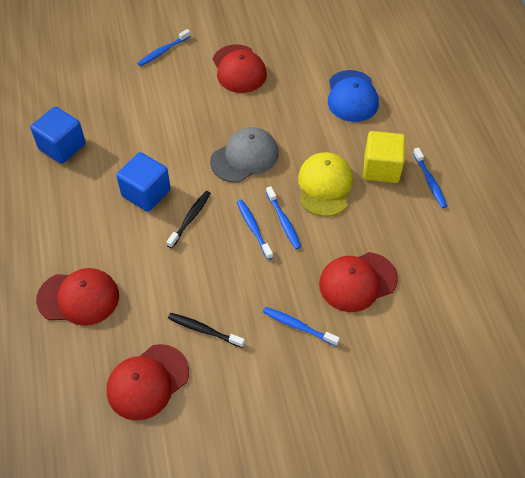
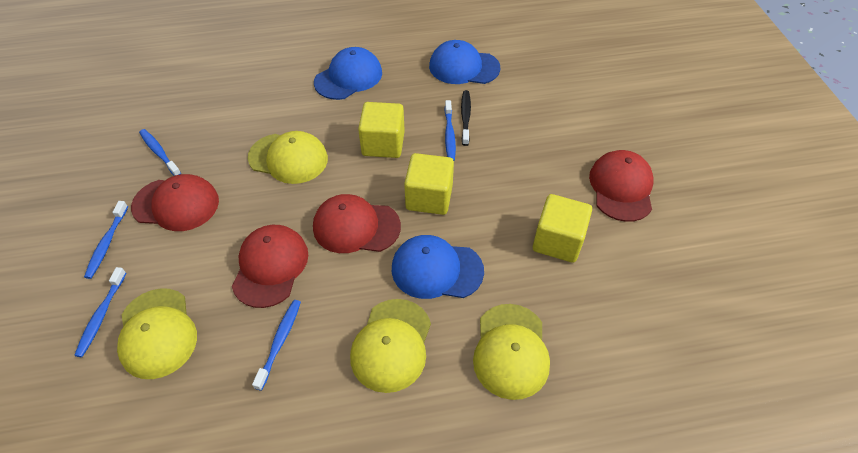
black toothbrush: 2 -> 1
blue cap: 1 -> 3
blue cube: 2 -> 0
grey cap: 1 -> 0
yellow cap: 1 -> 4
yellow cube: 1 -> 3

